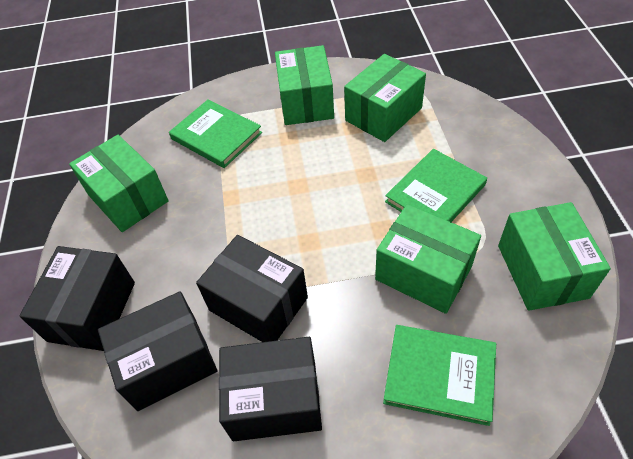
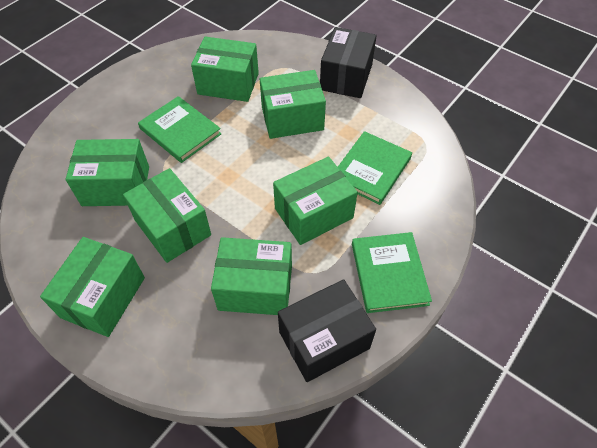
black box: 4 -> 2
green box: 5 -> 7

